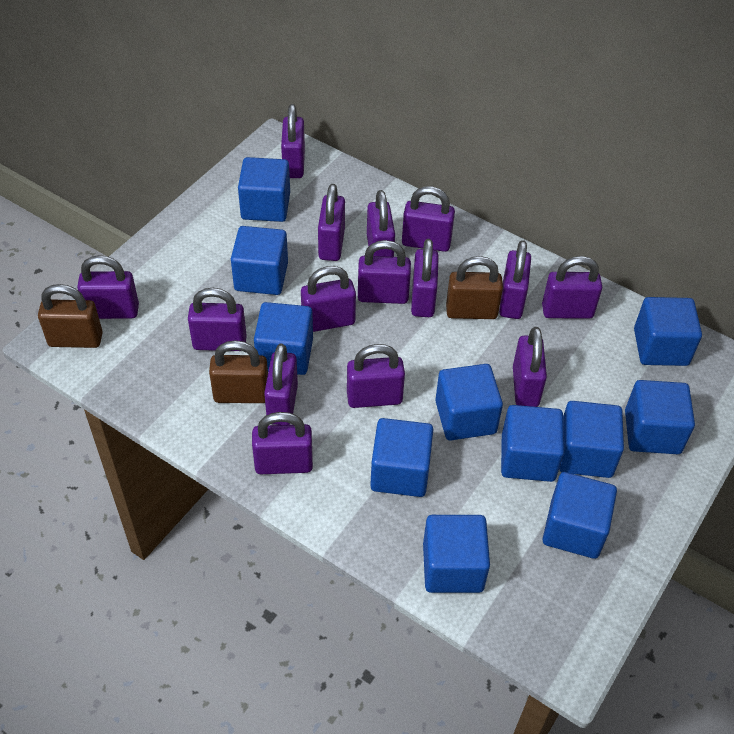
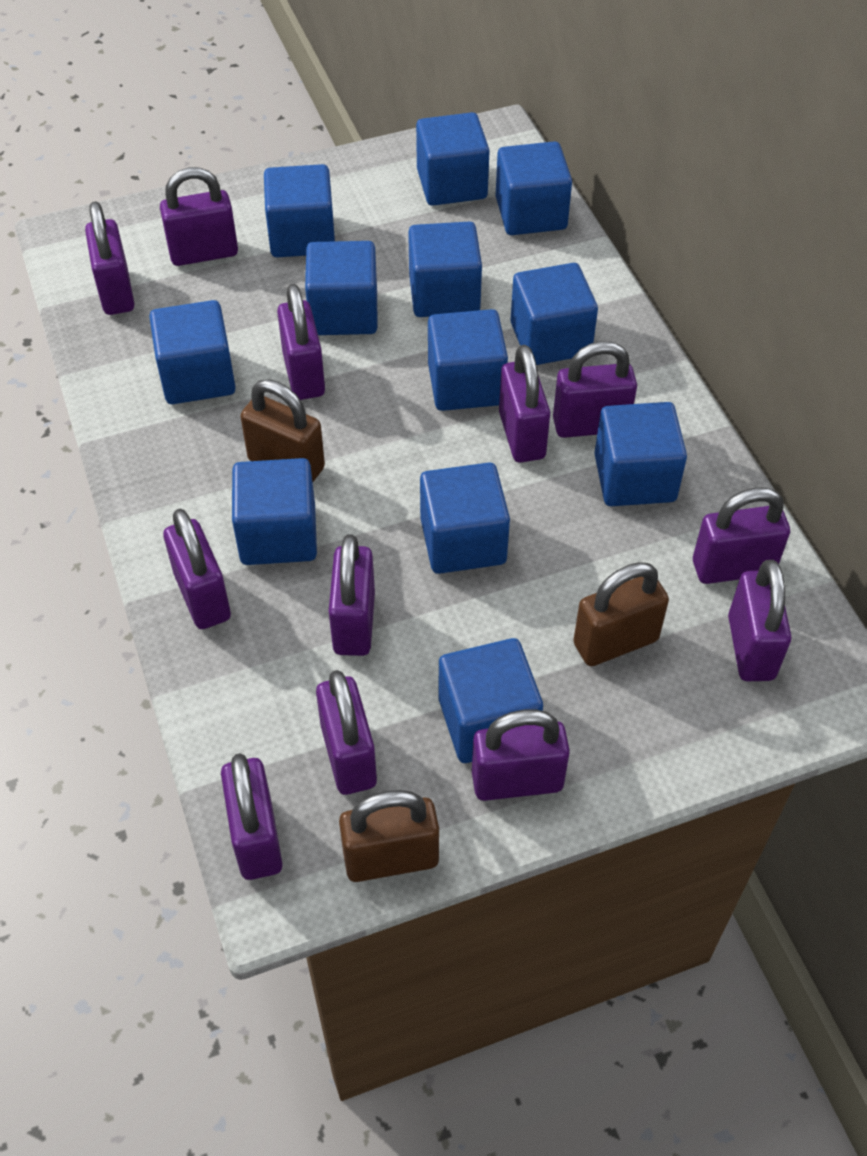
blue cube: 11 -> 12
purple padlock: 15 -> 12

